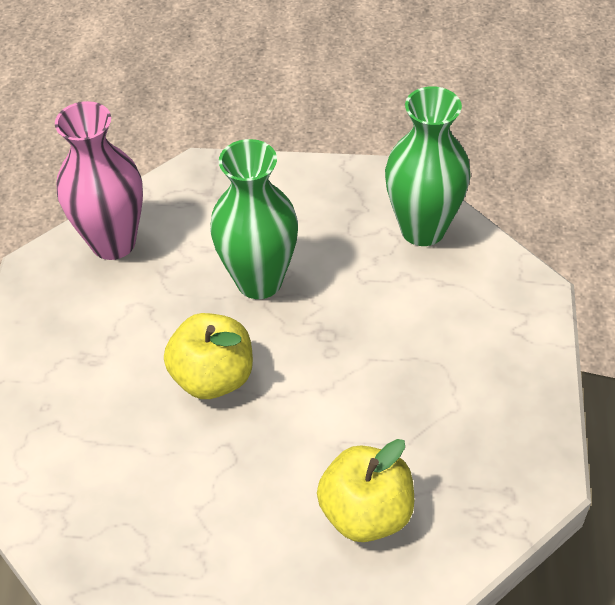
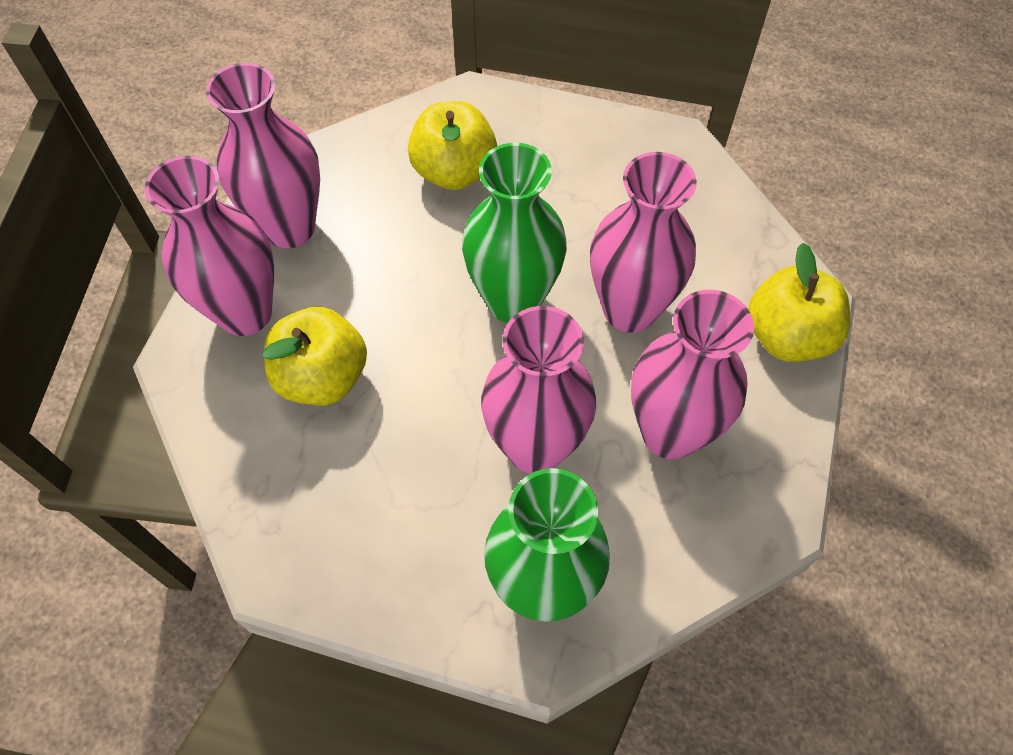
pink vase: 1 -> 5
yellow apple: 2 -> 3

